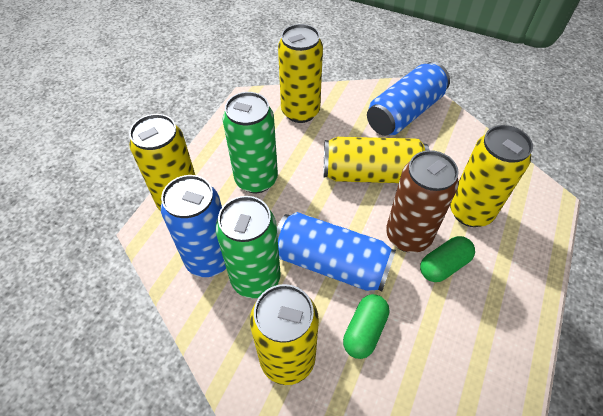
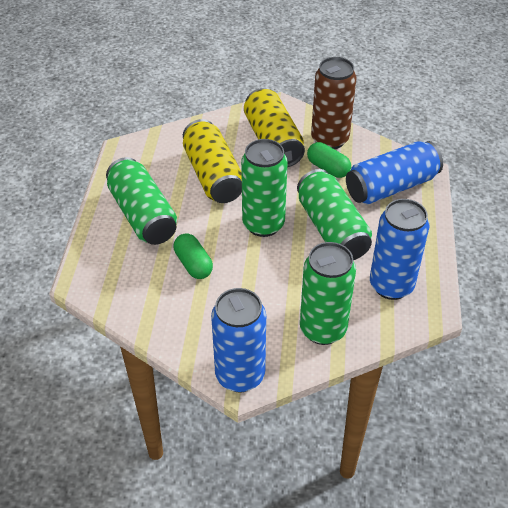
green can: 2 -> 4
yellow can: 5 -> 2

